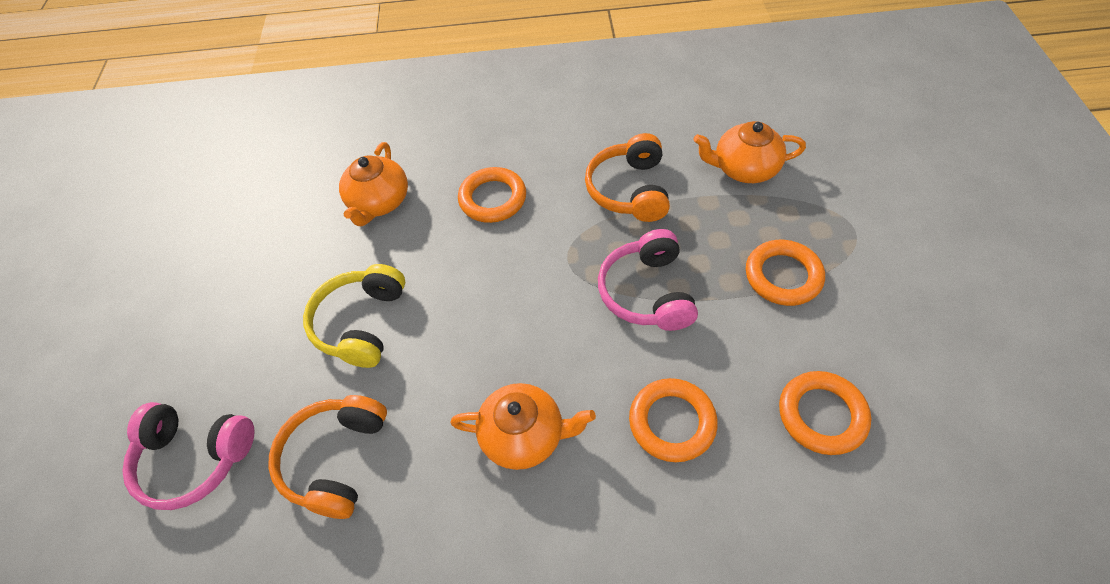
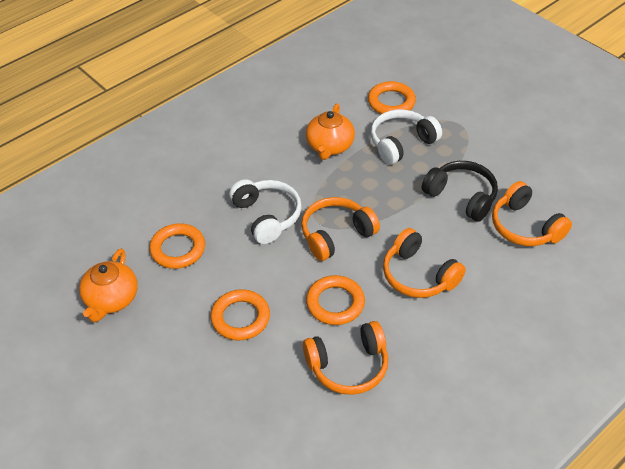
black headphones: 0 -> 1
orange headphones: 2 -> 4
orange teapot: 3 -> 2
pink headphones: 2 -> 0
white headphones: 0 -> 2
yellow headphones: 1 -> 0

